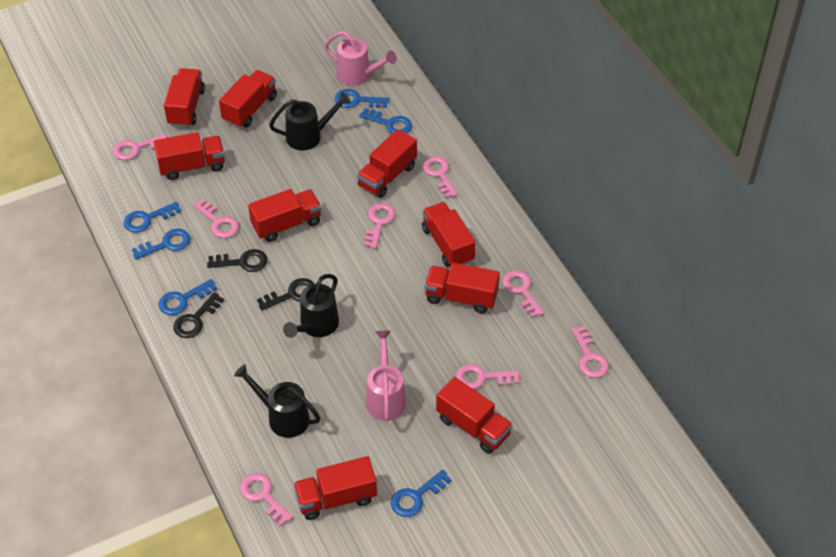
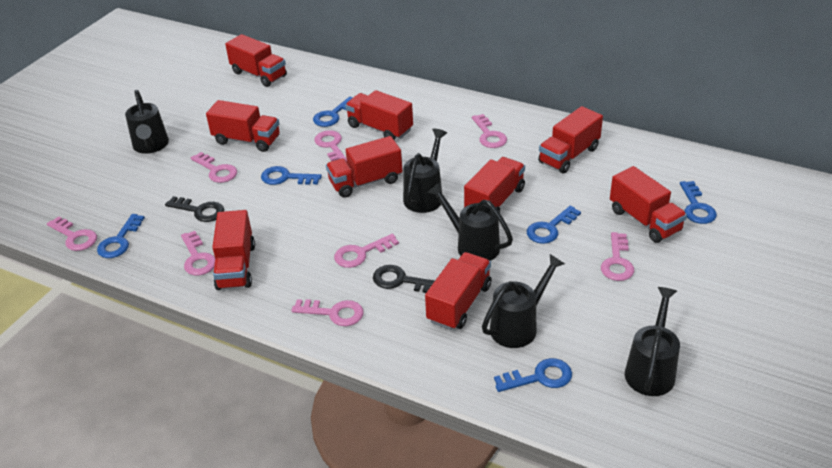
black key: 3 -> 2
black watering can: 3 -> 5
pink watering can: 2 -> 0

